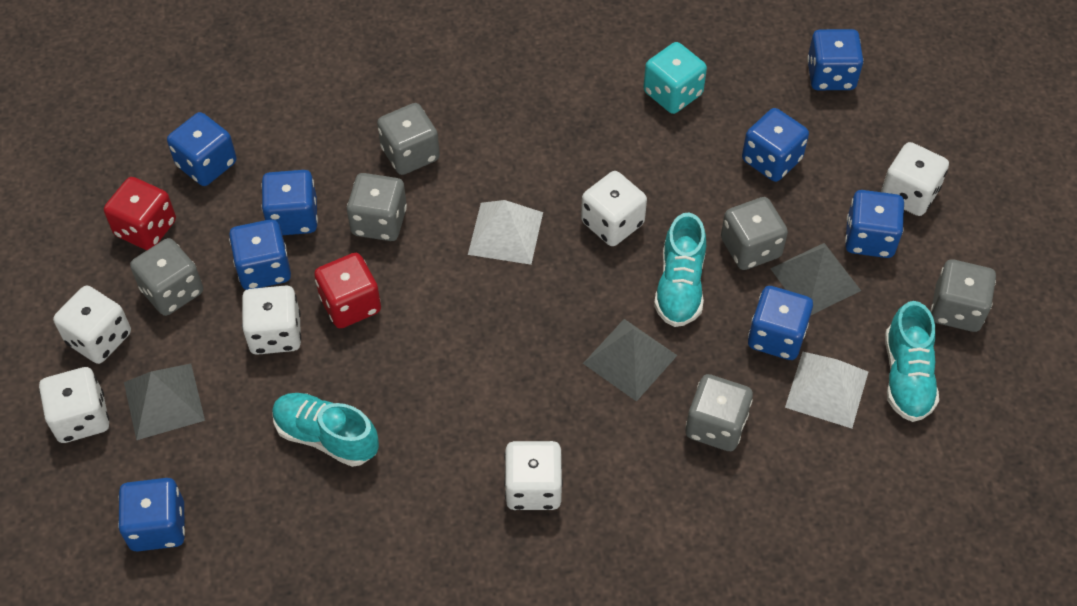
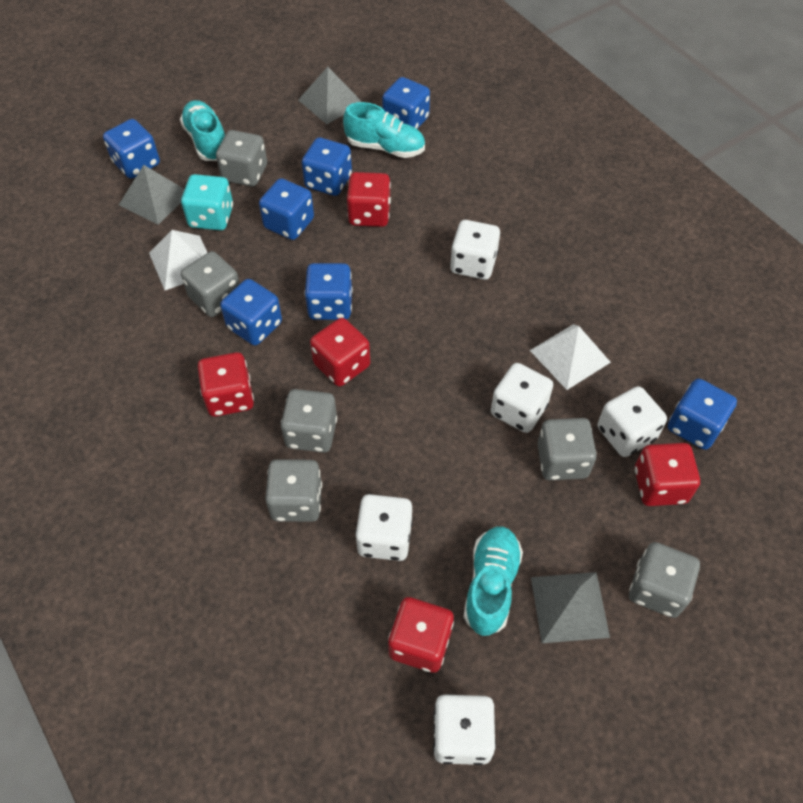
blue dice: 8 -> 7
red dice: 2 -> 5
white dice: 6 -> 5

